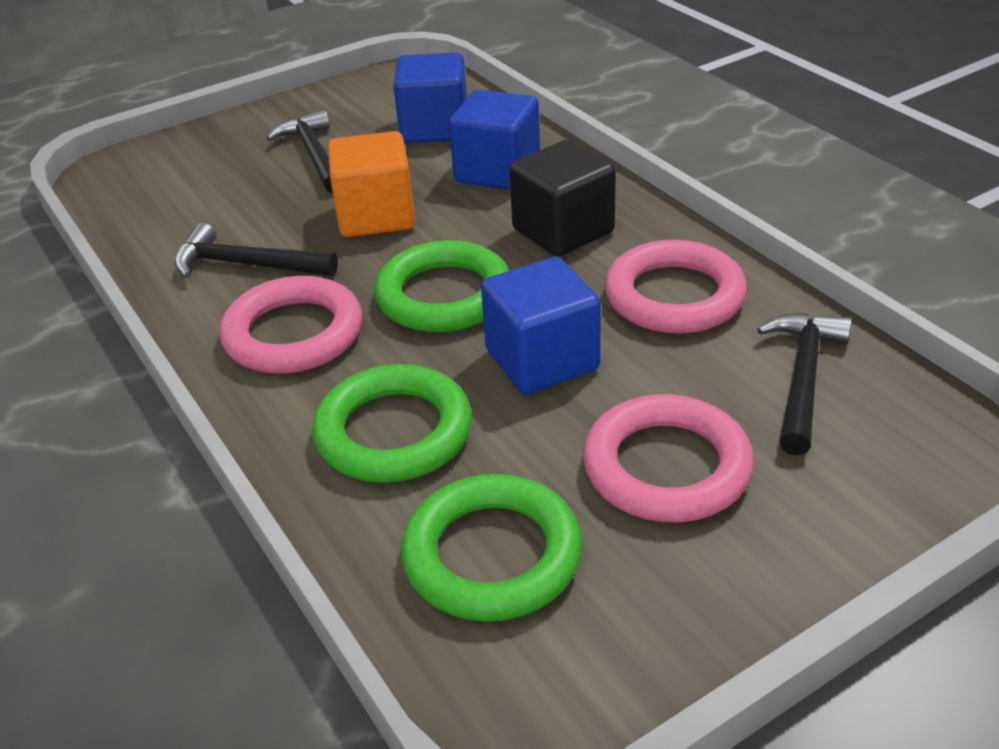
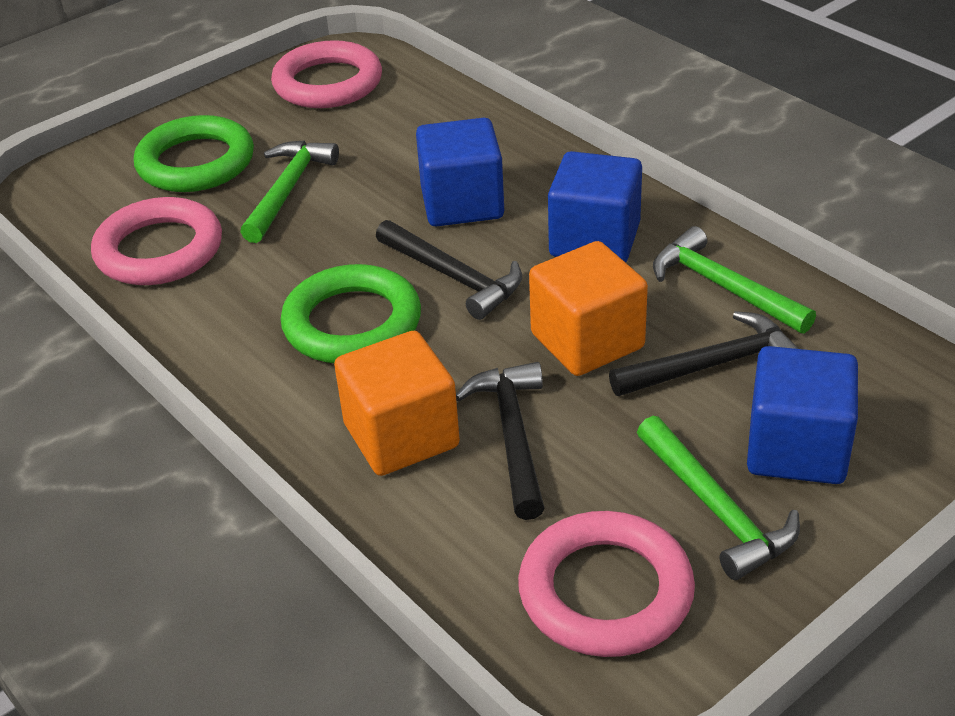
black cube: 1 -> 0
green hammer: 0 -> 3
green ring: 3 -> 2
orange cube: 1 -> 2

